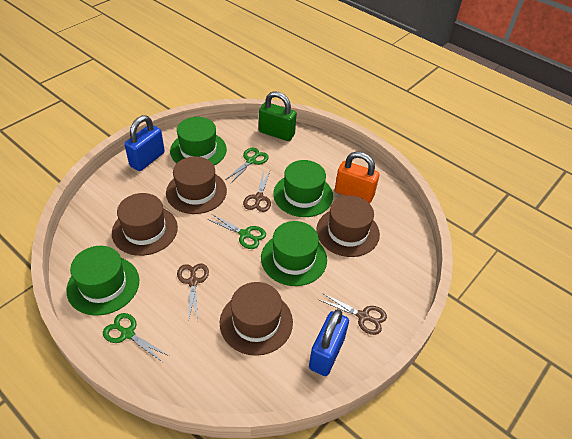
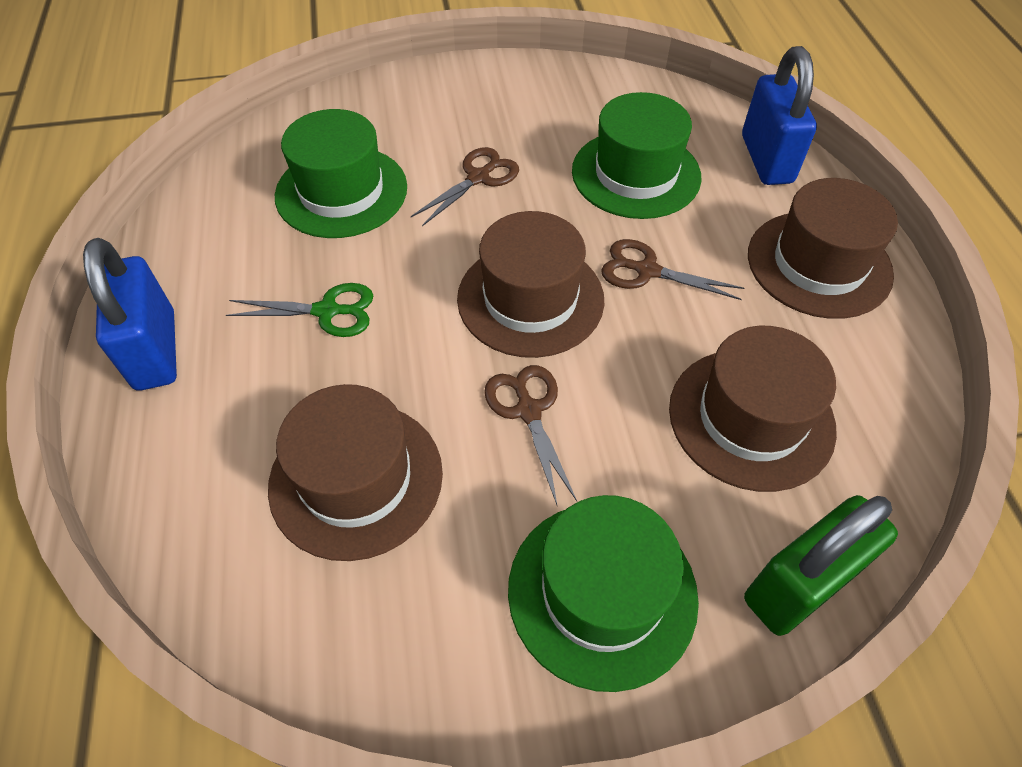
green hat: 4 -> 3
green scissors: 3 -> 1
orange padlock: 1 -> 0

